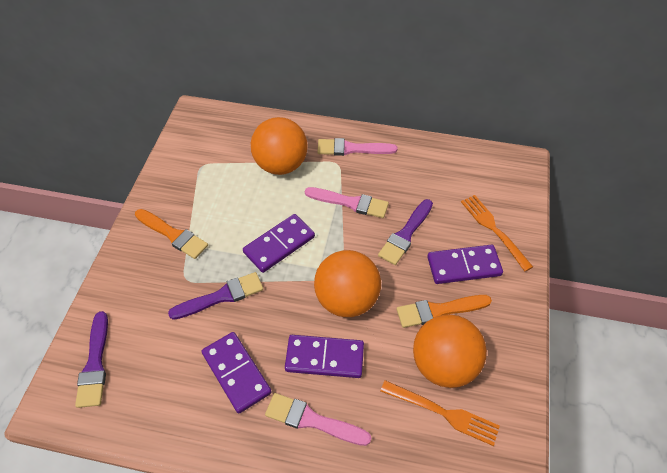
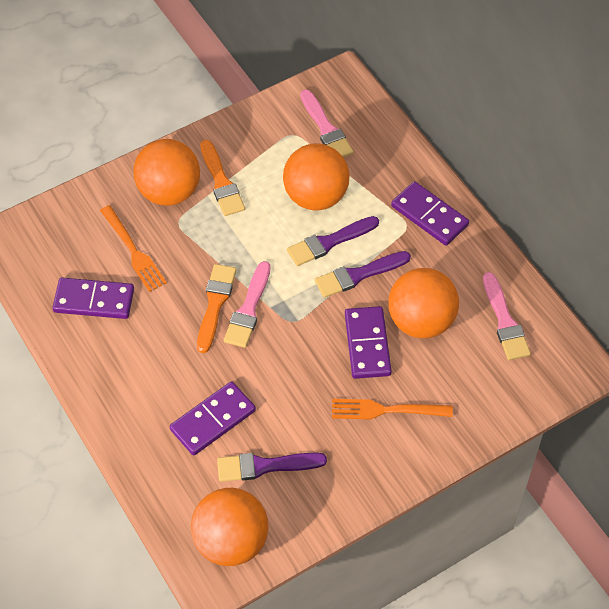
orange ball: 3 -> 4

